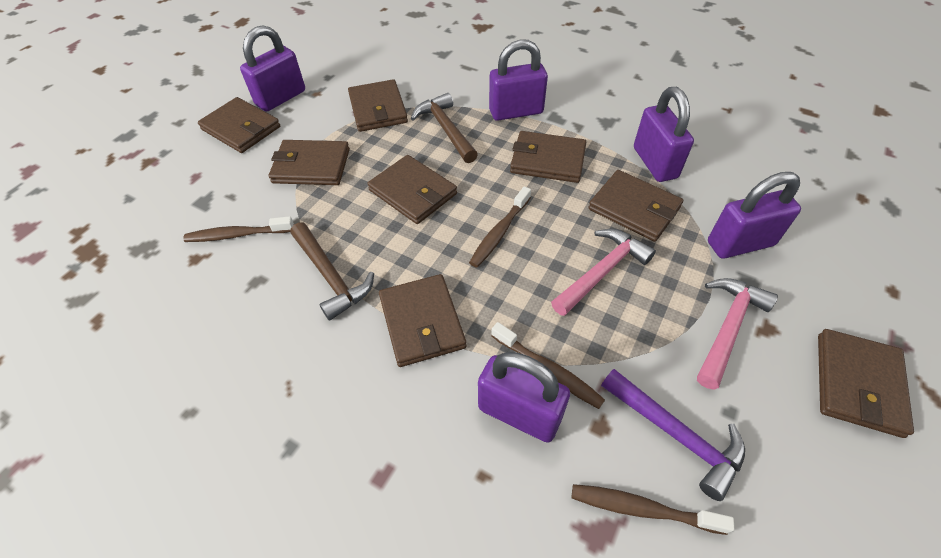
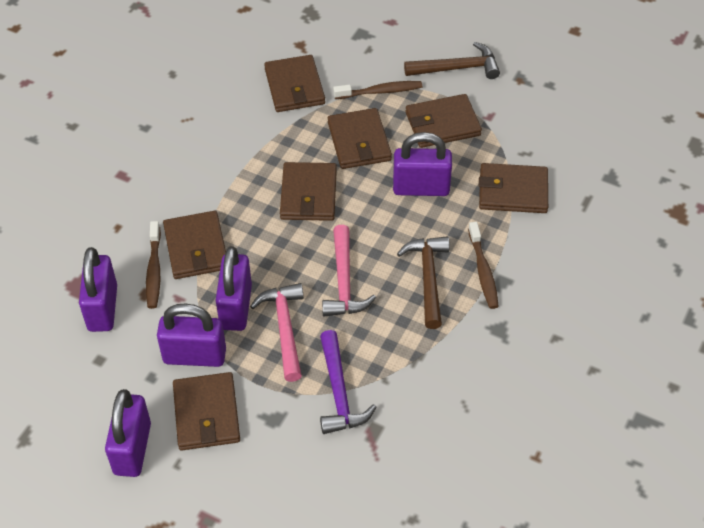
brown toothbrush: 4 -> 3
brown wallet: 8 -> 7

